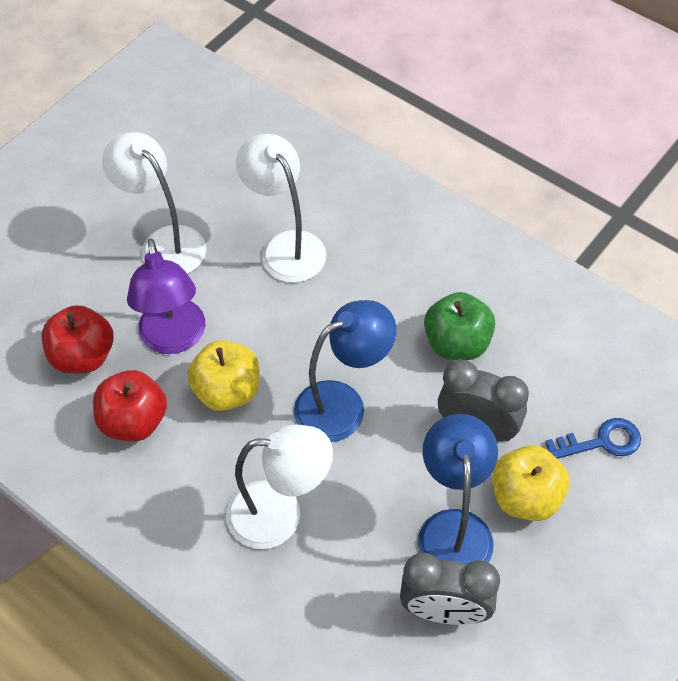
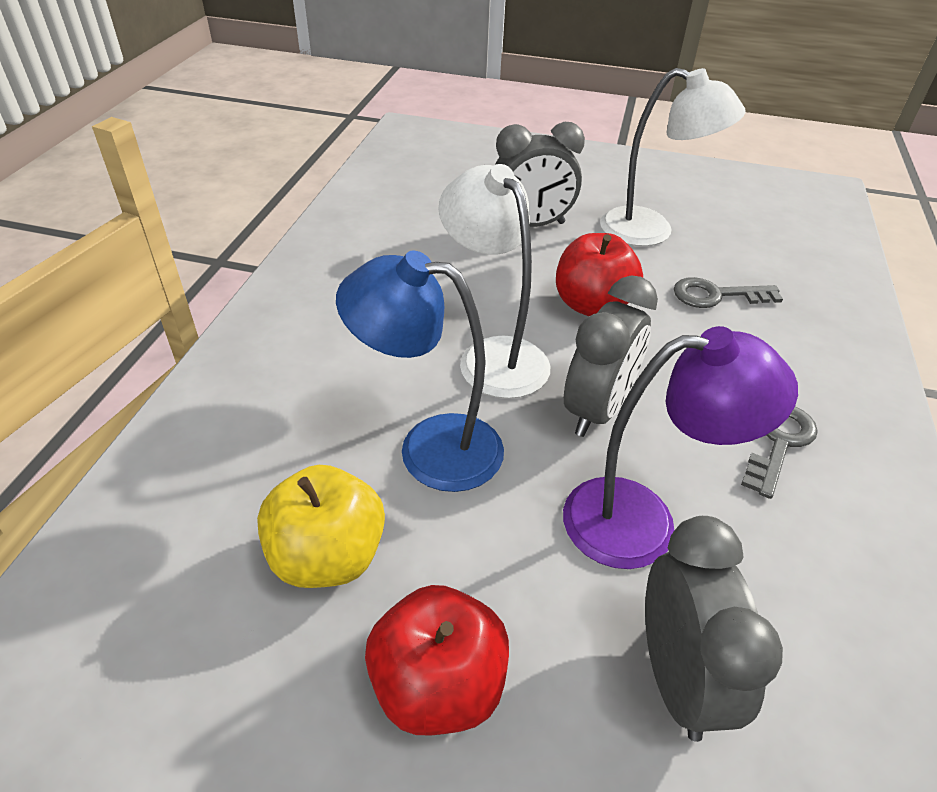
blue key: 1 -> 0
blue lamp: 2 -> 1
green apple: 1 -> 0
grey clock: 2 -> 3
grey key: 0 -> 2
white lamp: 3 -> 2
yellow apple: 2 -> 1

